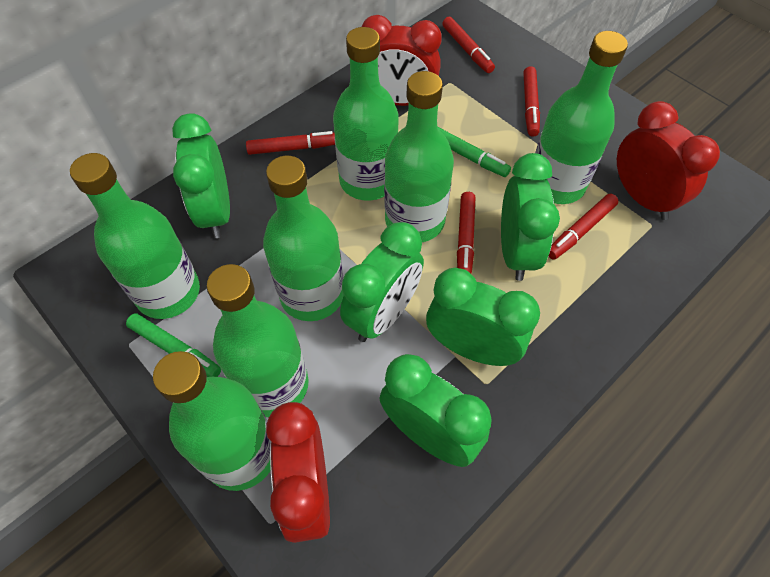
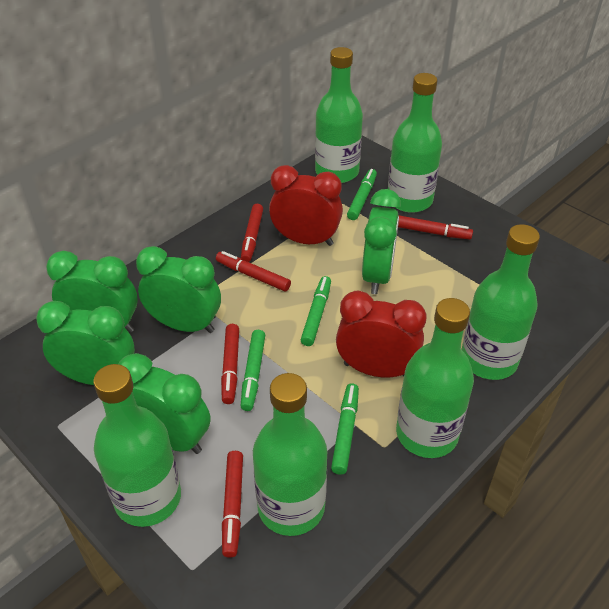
green bottle: 7 -> 6
green marker: 2 -> 4
red clock: 3 -> 2

